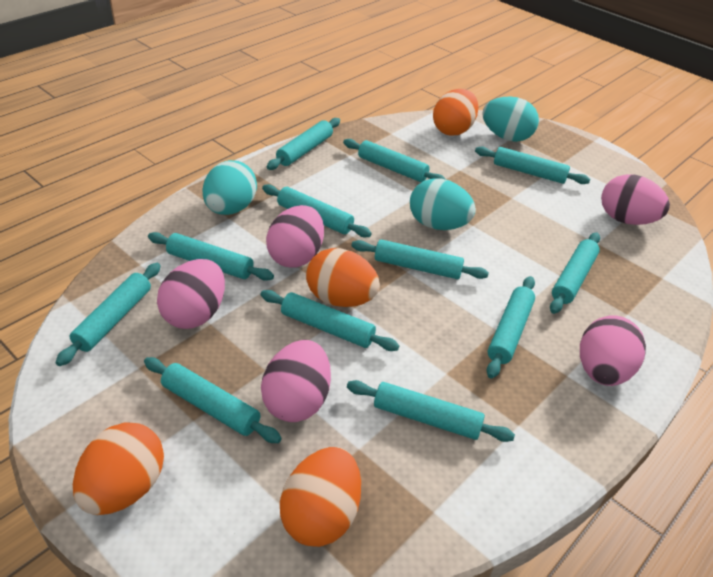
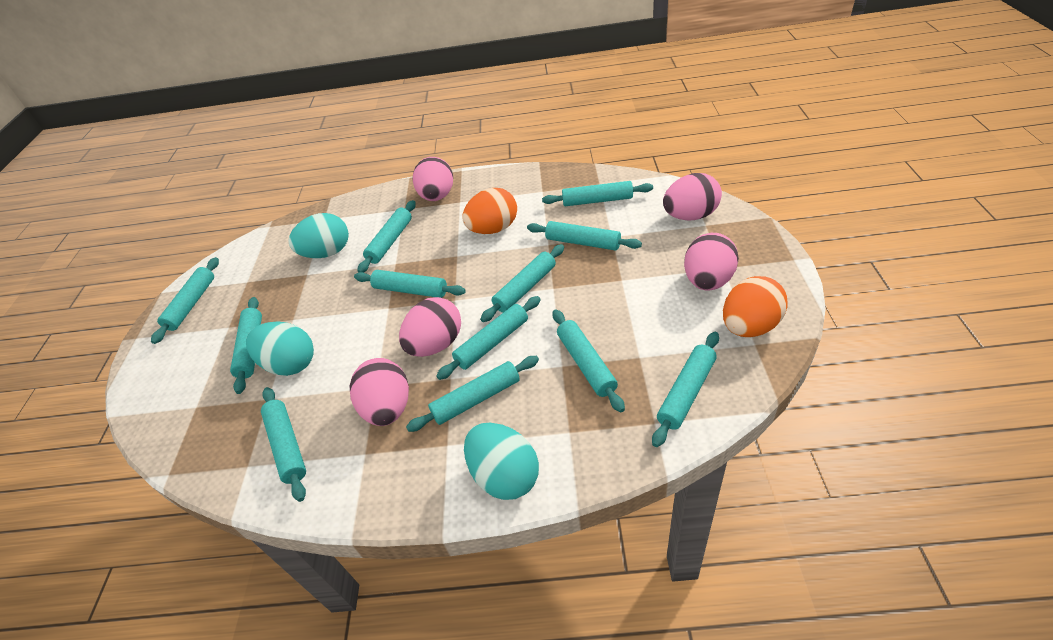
orange egg: 4 -> 2

